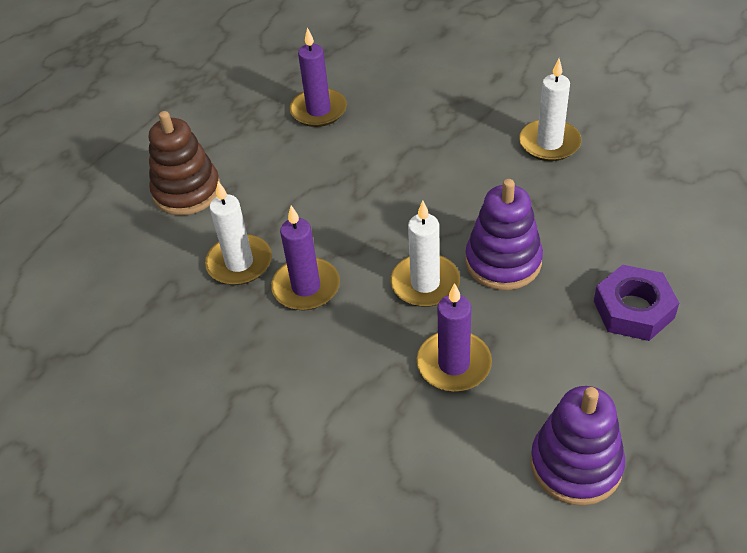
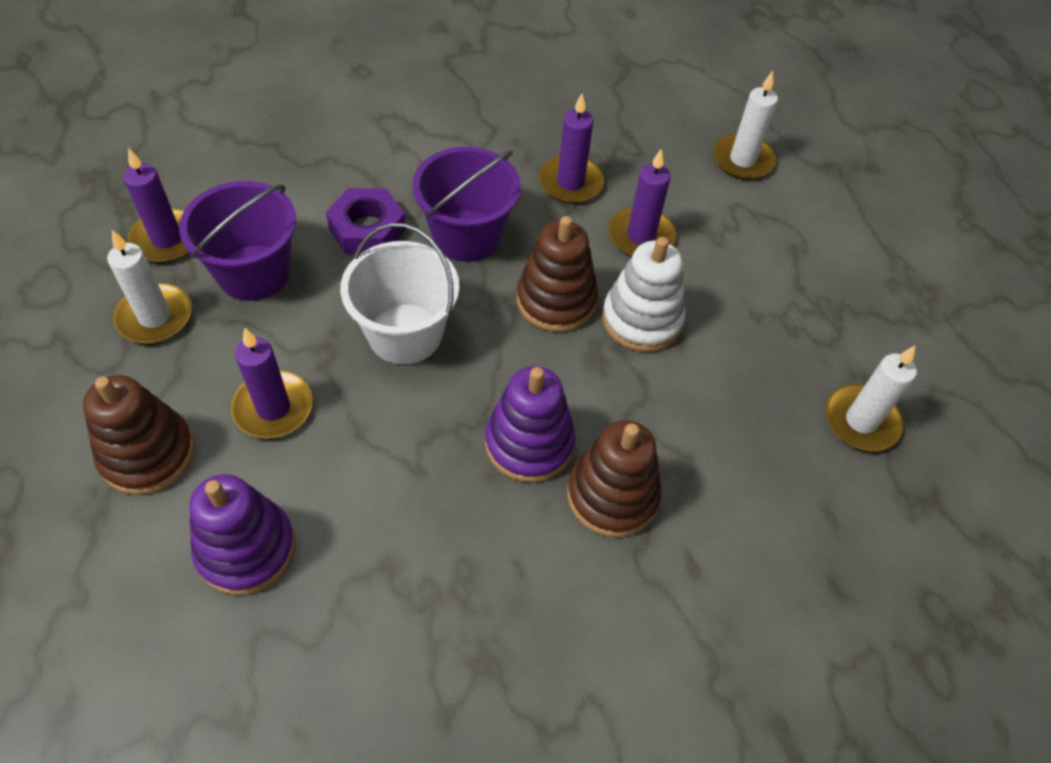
brown stacking toy: 1 -> 3
purple bucket: 0 -> 2
purple candle: 3 -> 4
white bucket: 0 -> 1
white stacking toy: 0 -> 1

